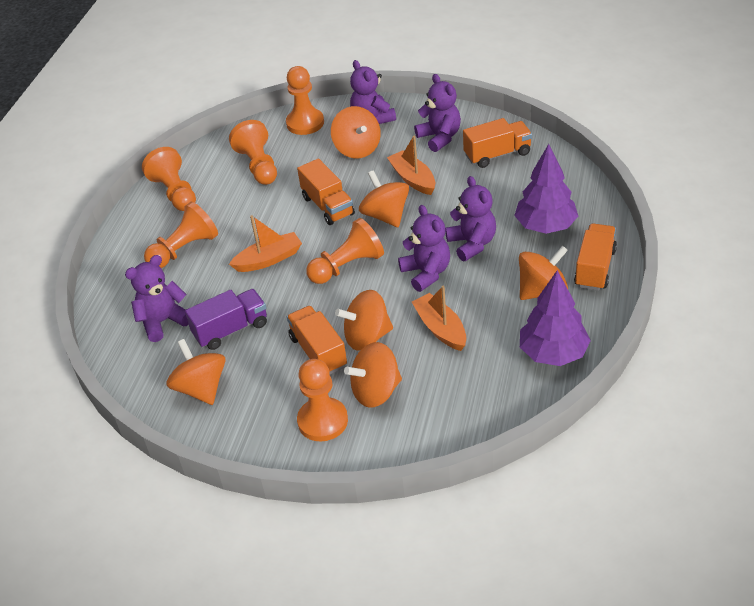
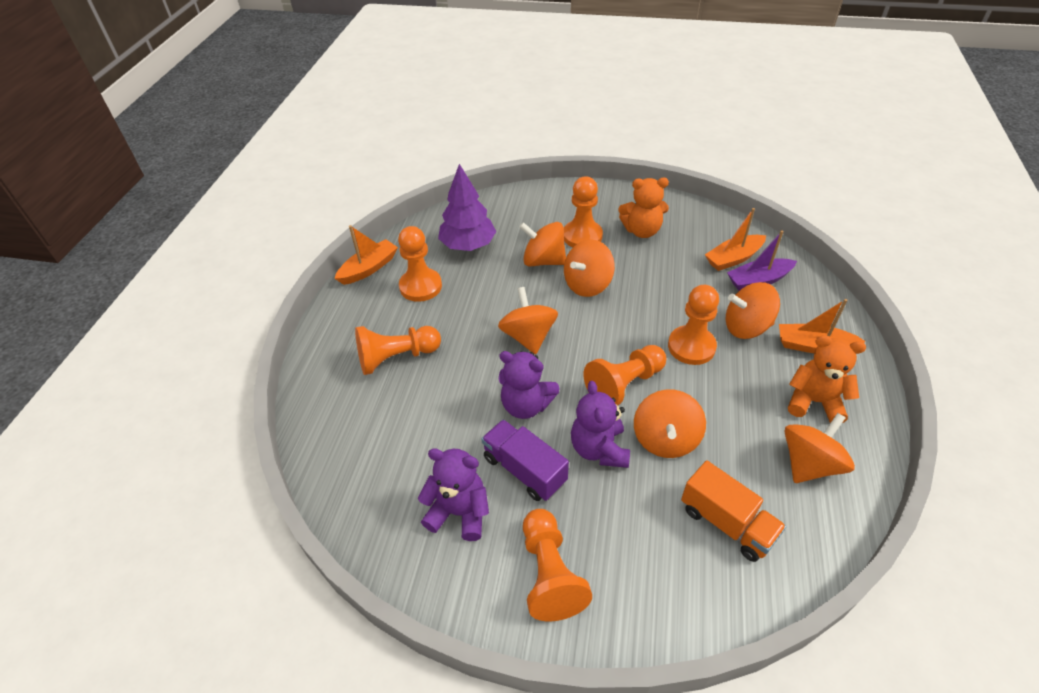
orange teddy bear: 0 -> 2
orange truck: 4 -> 1
purple boat: 0 -> 1
purple teddy bear: 5 -> 3
purple tree: 2 -> 1

